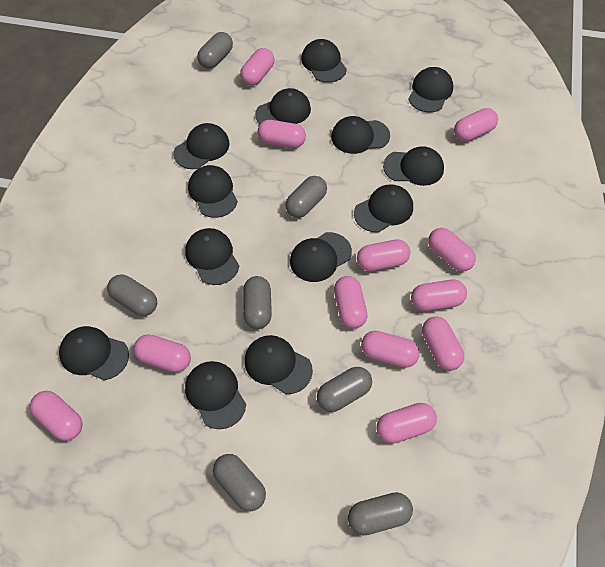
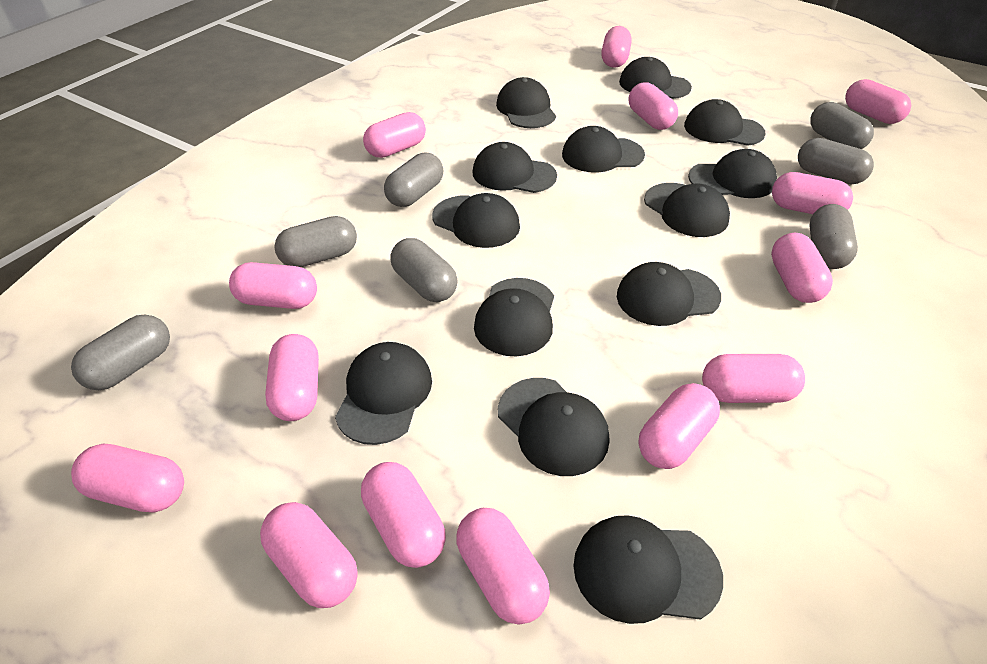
pink capsule: 12 -> 14

